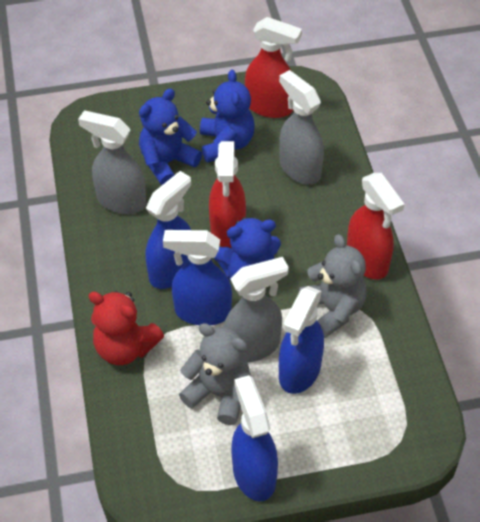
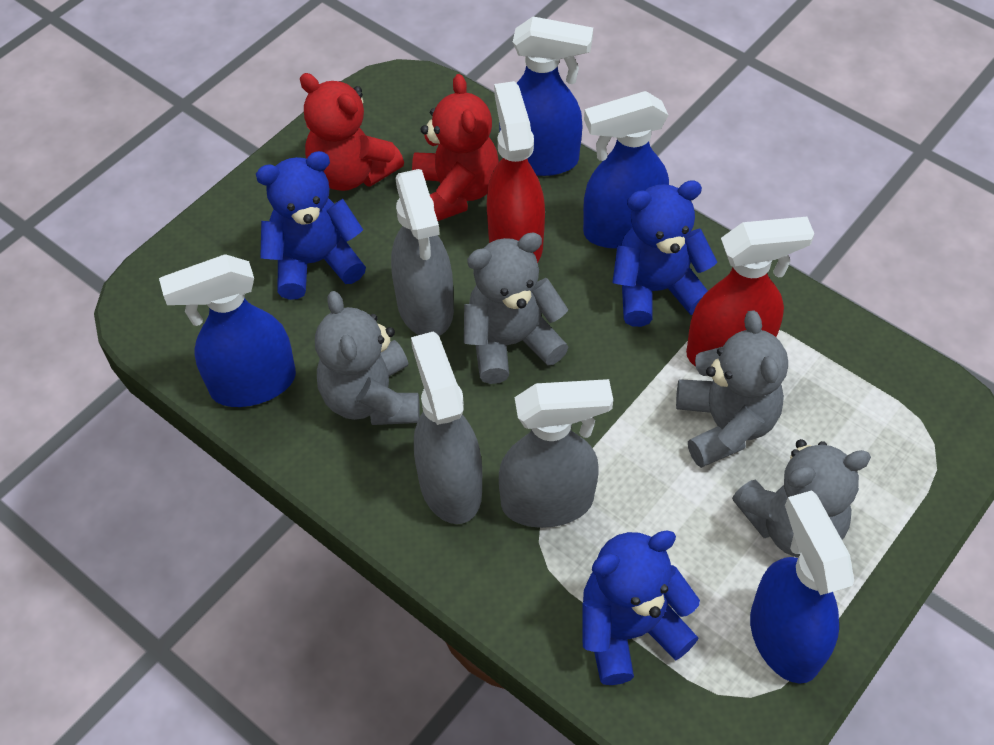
grey teddy bear: 2 -> 4
red spray bottle: 3 -> 2
red teddy bear: 1 -> 2

